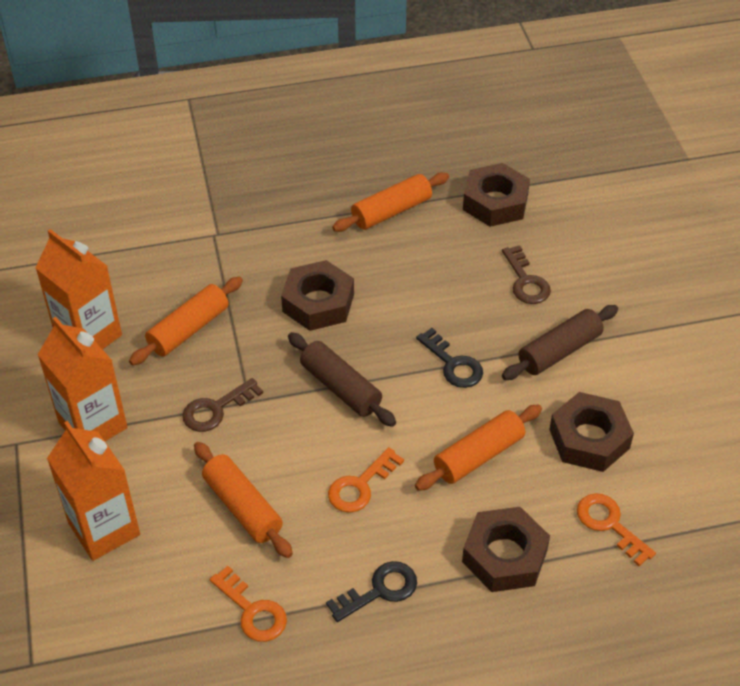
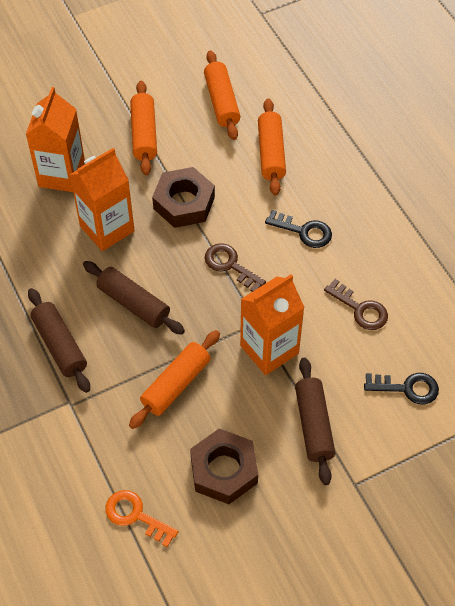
brown nut: 4 -> 2
brown rolling pin: 2 -> 3
orange key: 3 -> 1

